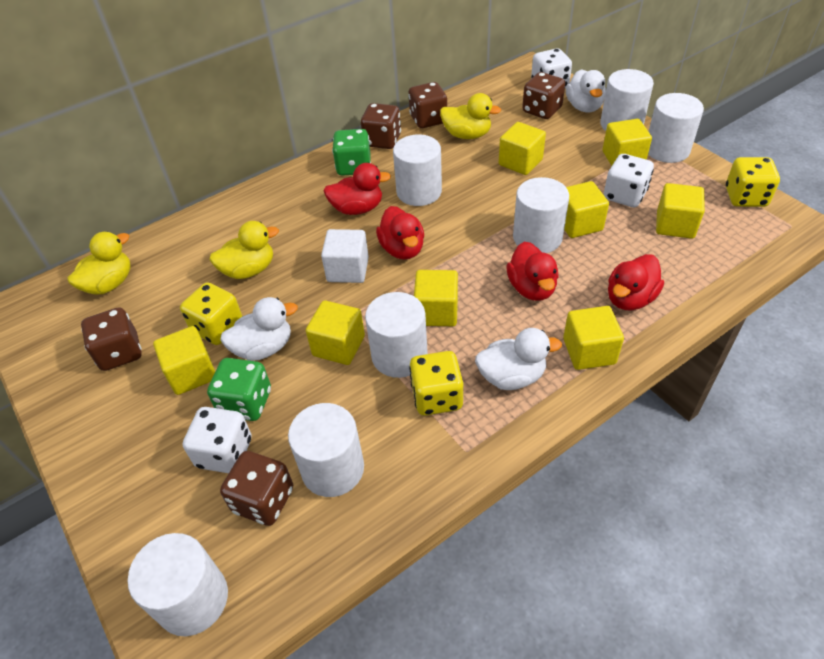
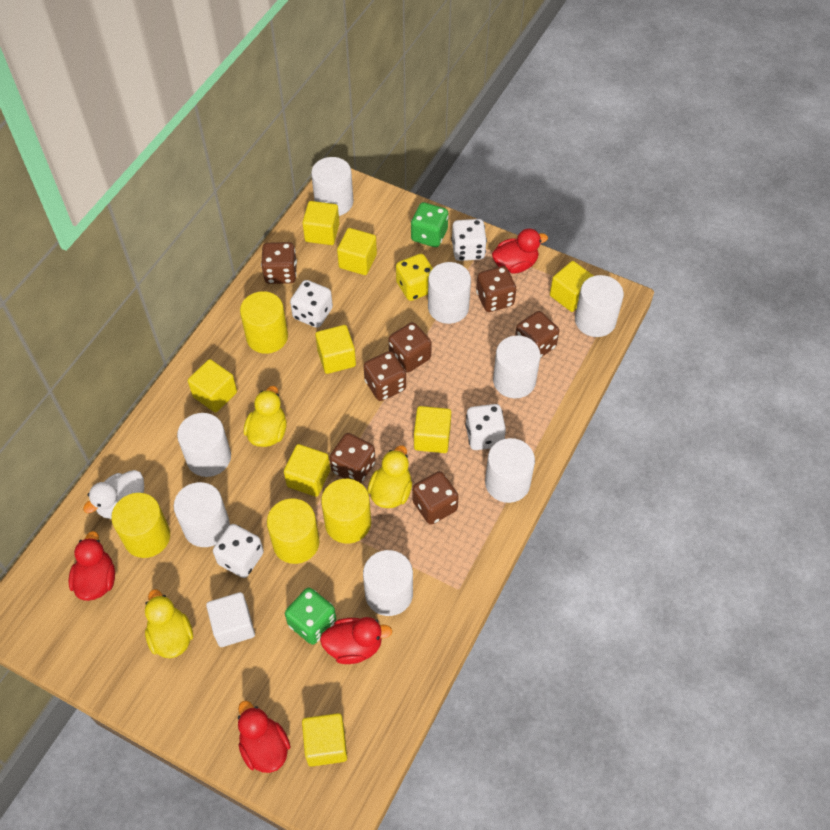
brown dice: 5 -> 7
white cylinder: 7 -> 8
white dice: 3 -> 4
white duck: 3 -> 1
yellow cylinder: 0 -> 4
yellow dice: 3 -> 1

